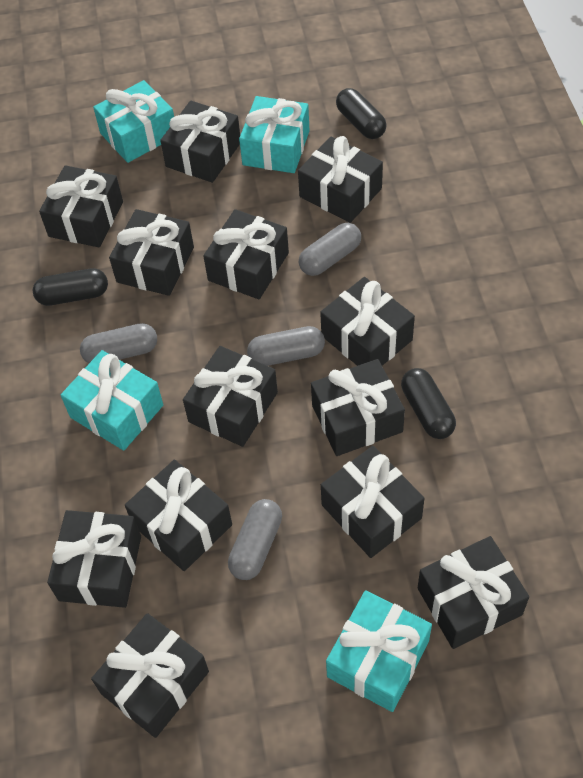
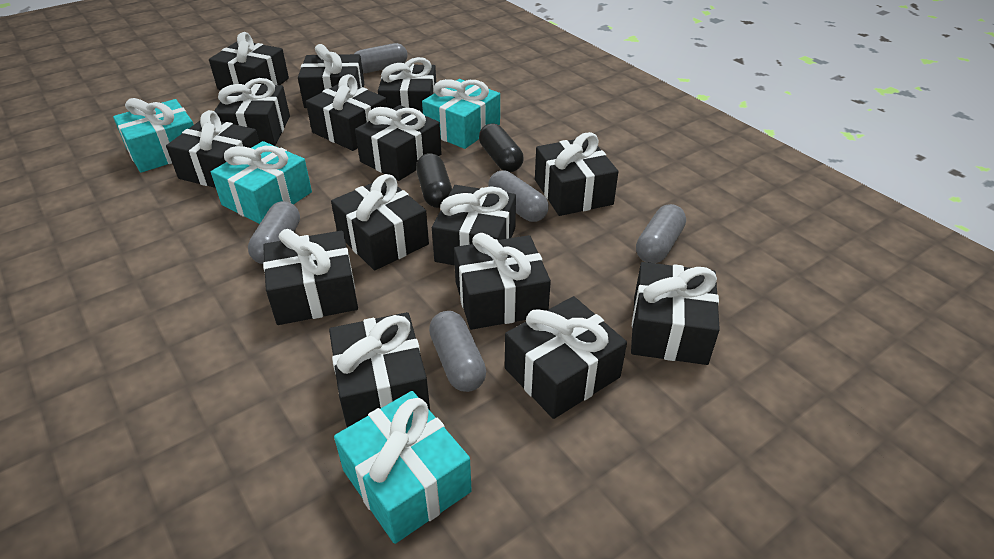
black capsule: 3 -> 2
black gift: 13 -> 15
grey capsule: 4 -> 5

